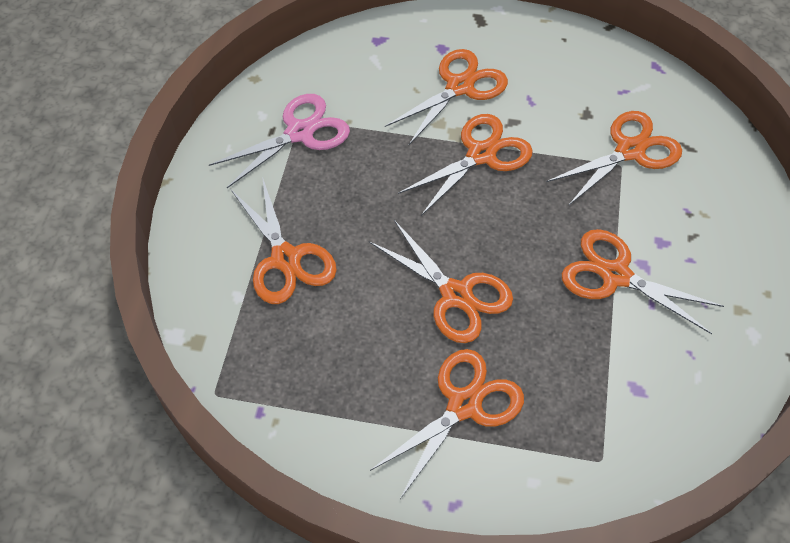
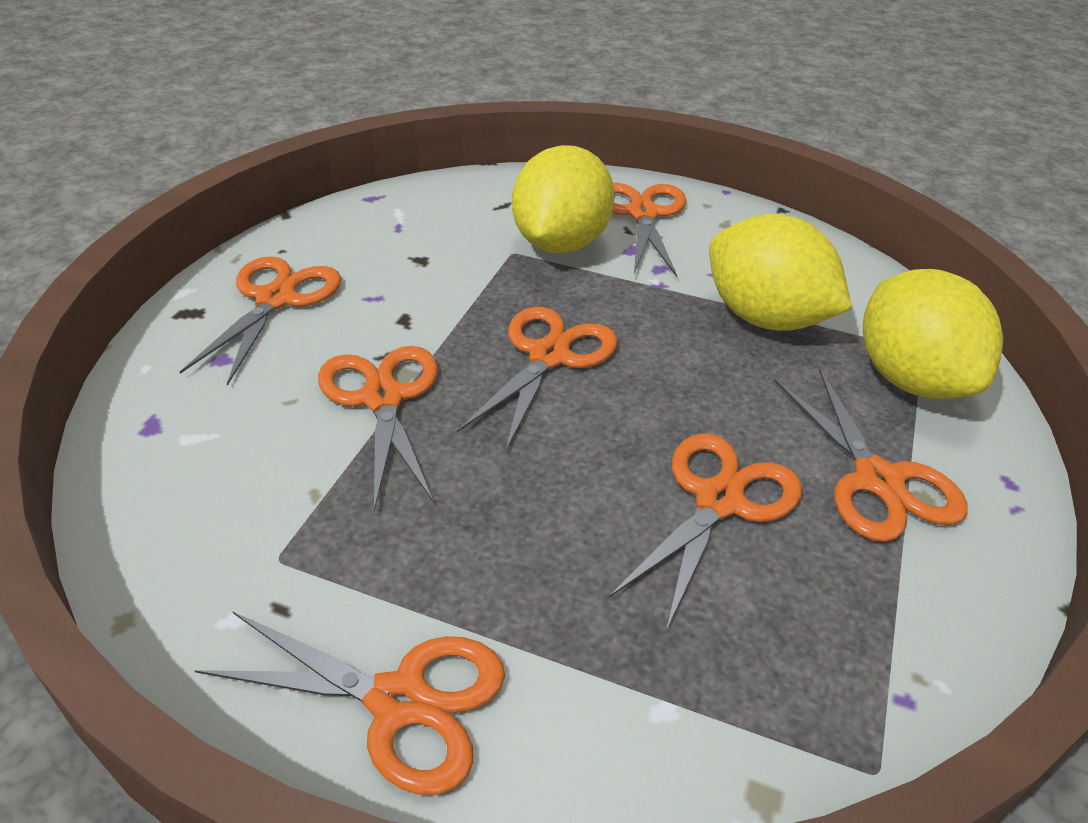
pink scissors: 1 -> 0
yellow lemon: 0 -> 3

